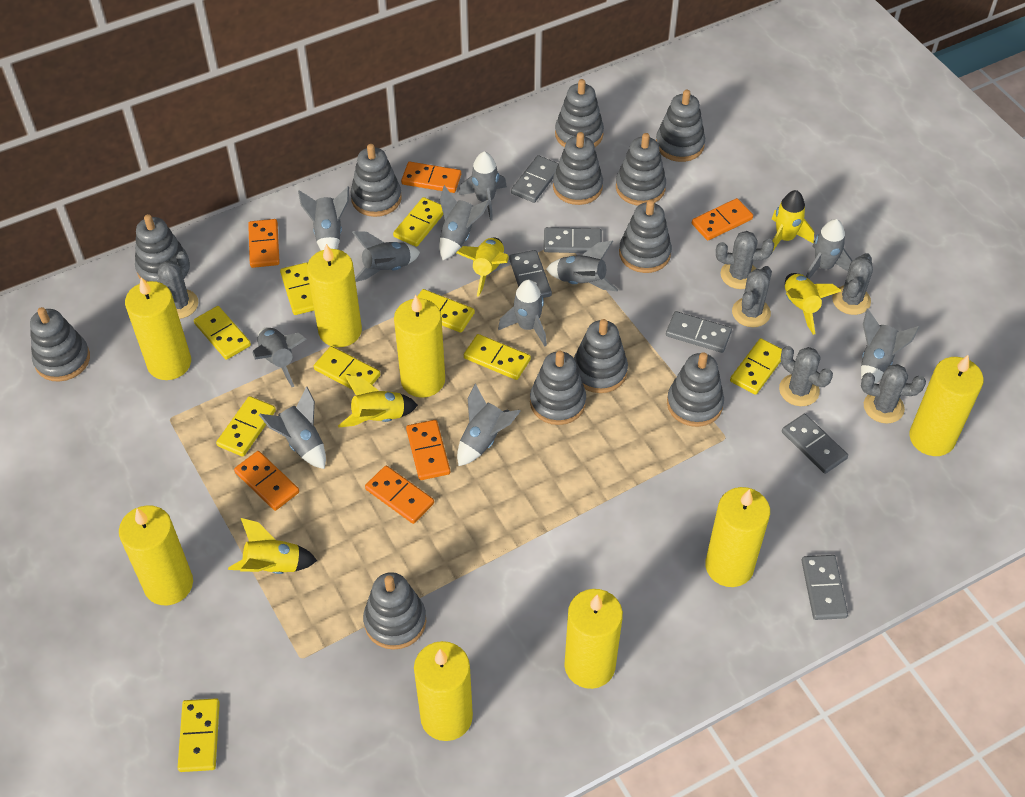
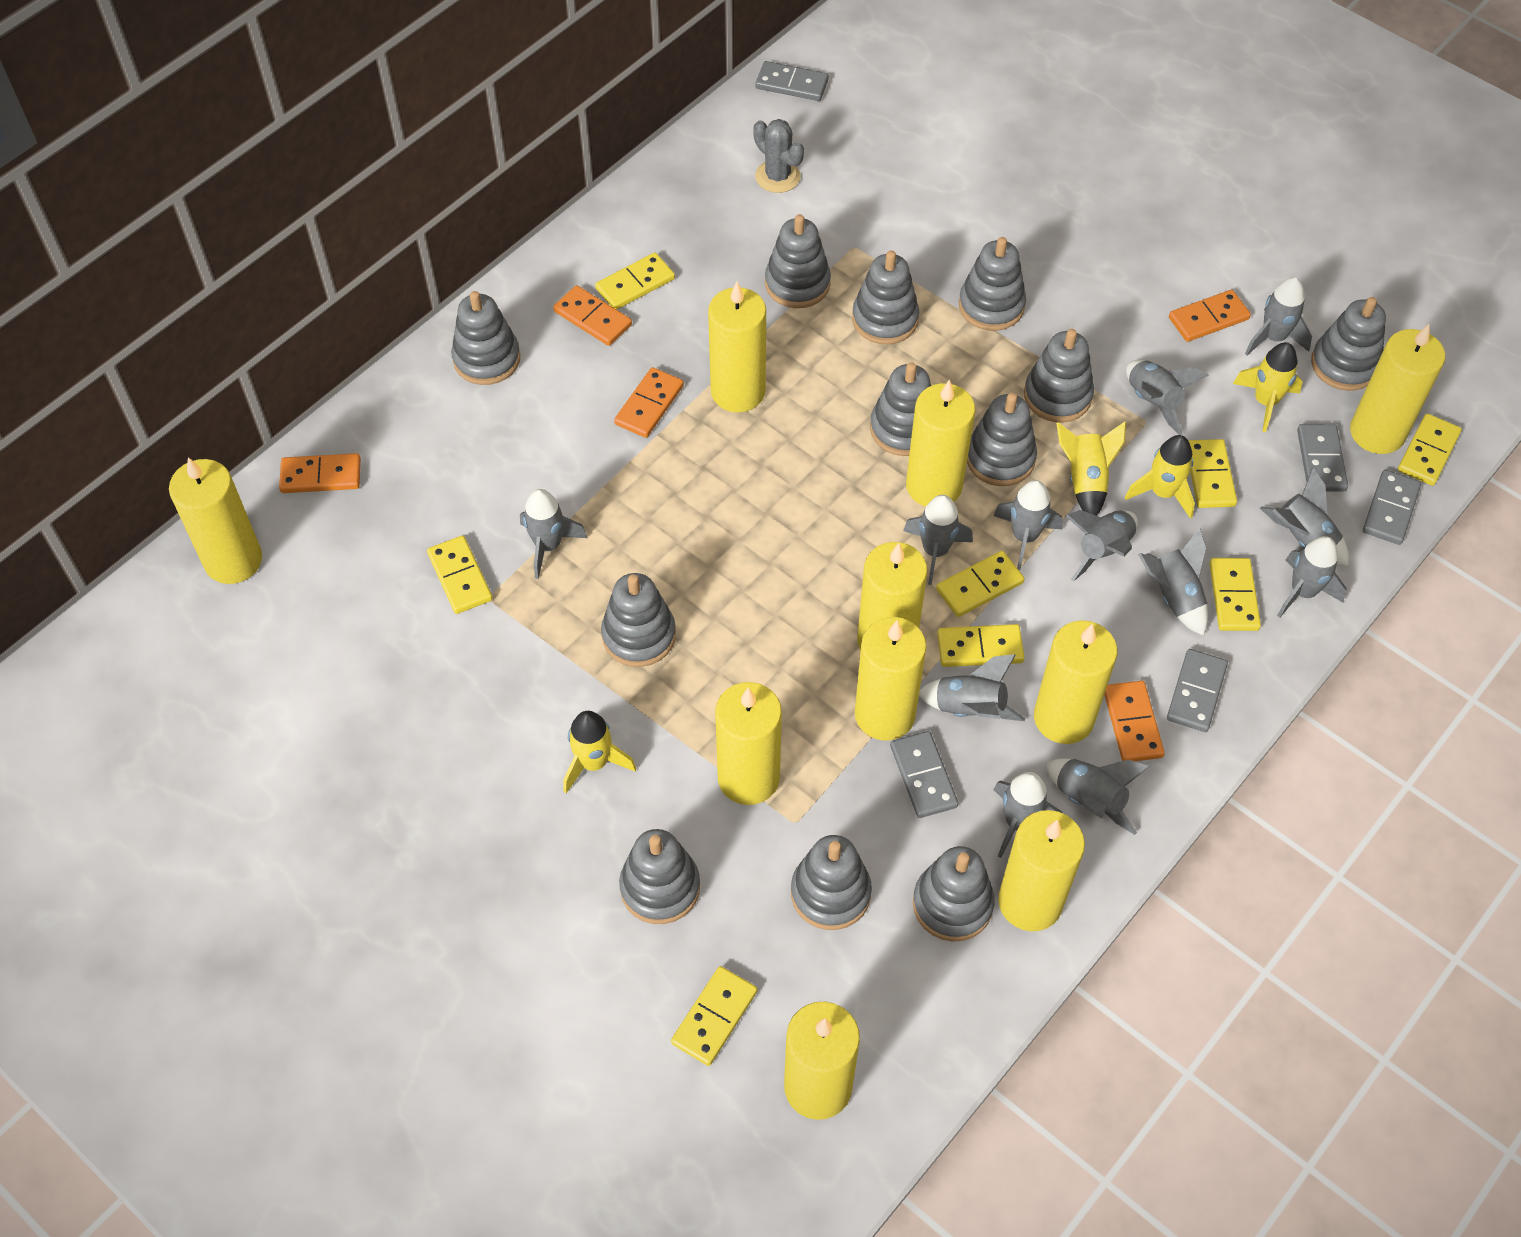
grey cactus: 6 -> 1
grey domino: 6 -> 5
grey rocket: 11 -> 12
orange domino: 6 -> 5
yellow candle: 8 -> 10
yellow domino: 9 -> 8
yellow rocket: 5 -> 4

